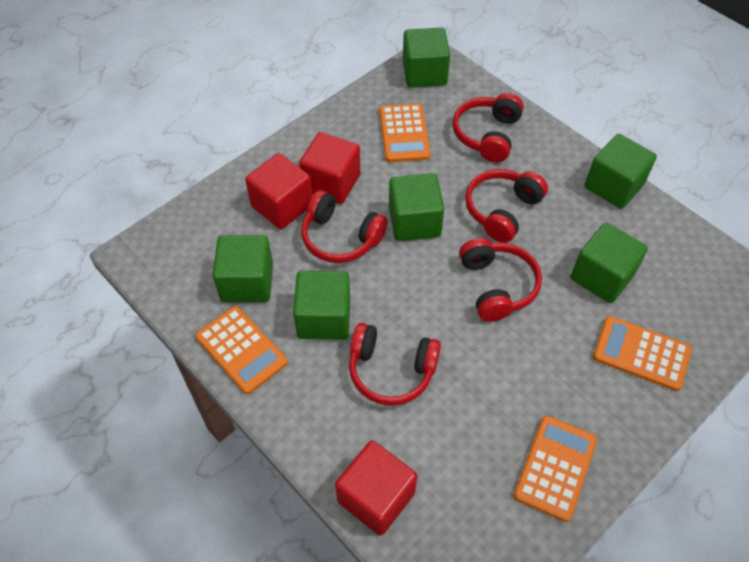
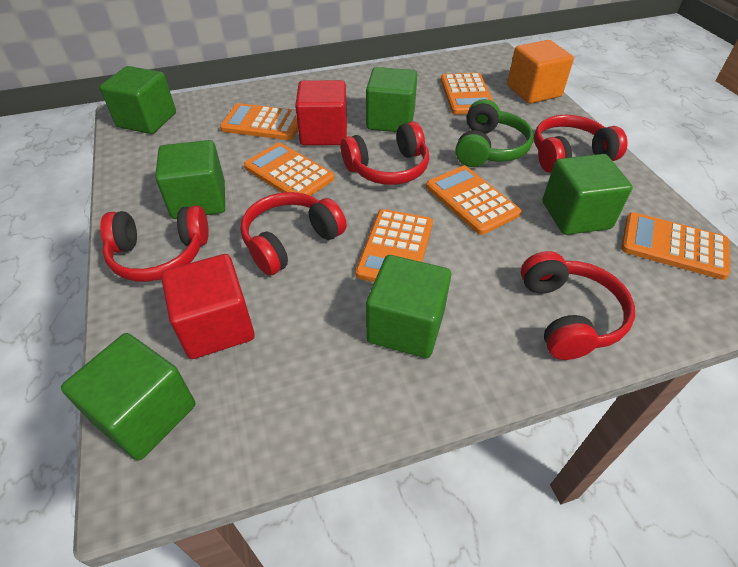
green headphones: 0 -> 1
orange calculator: 4 -> 6
orange cube: 0 -> 1
red cube: 3 -> 2

